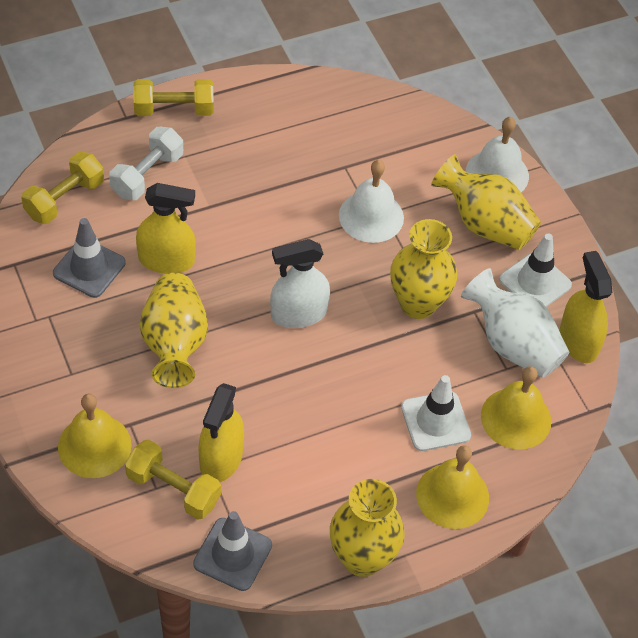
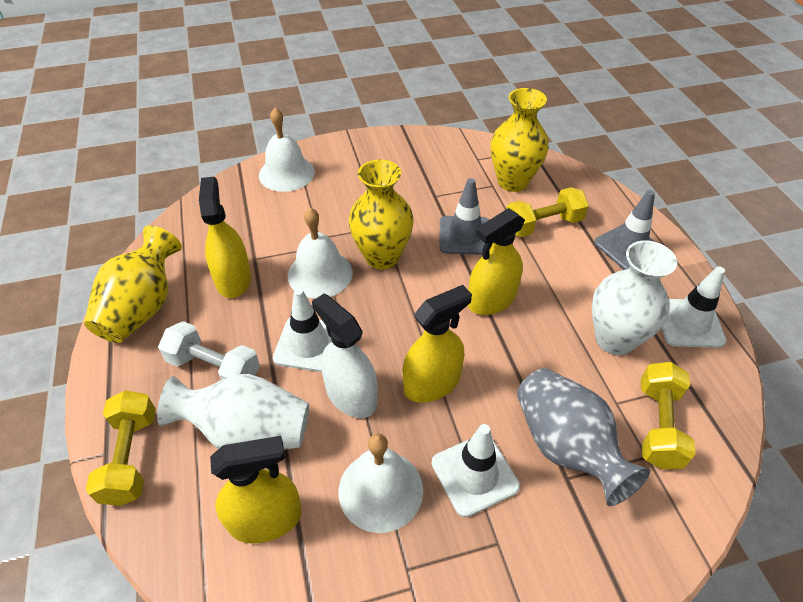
grey vase: 0 -> 1
white bell: 2 -> 3
white traffic cone: 2 -> 3
white vase: 1 -> 2
yellow bell: 3 -> 0
yellow spray bottle: 3 -> 4
yellow vase: 4 -> 3

